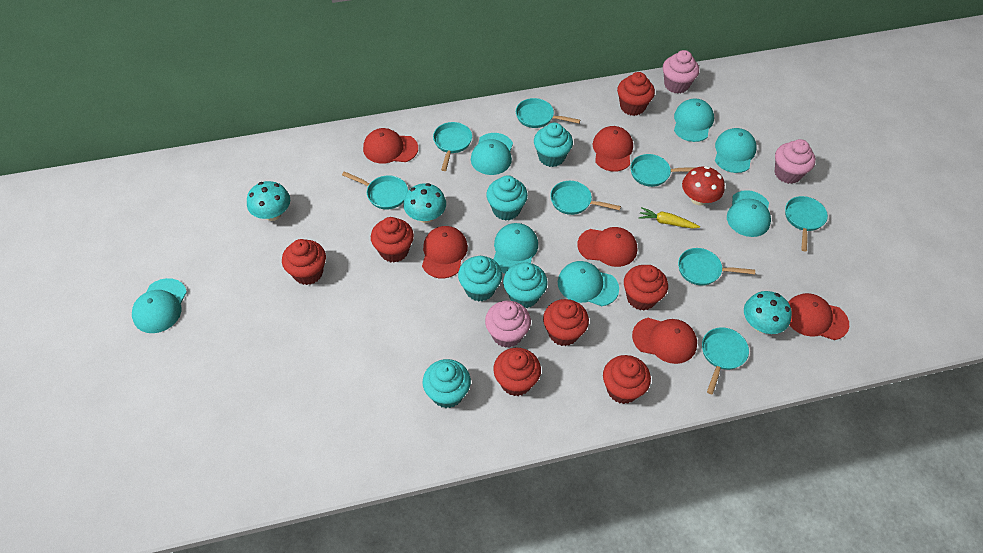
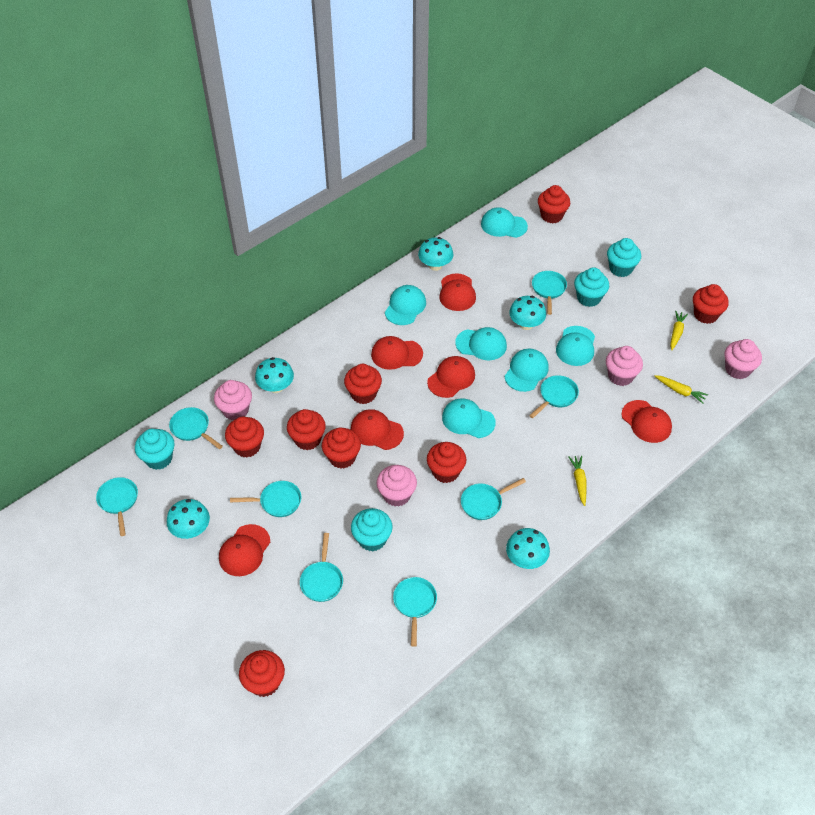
pink cupcake: 3 -> 4
red cupcake: 7 -> 8
red mushroom: 1 -> 0
turquoise cap: 7 -> 6
turquoise cupcake: 5 -> 4
turquoise mushroom: 3 -> 5
yellow carrot: 1 -> 3

